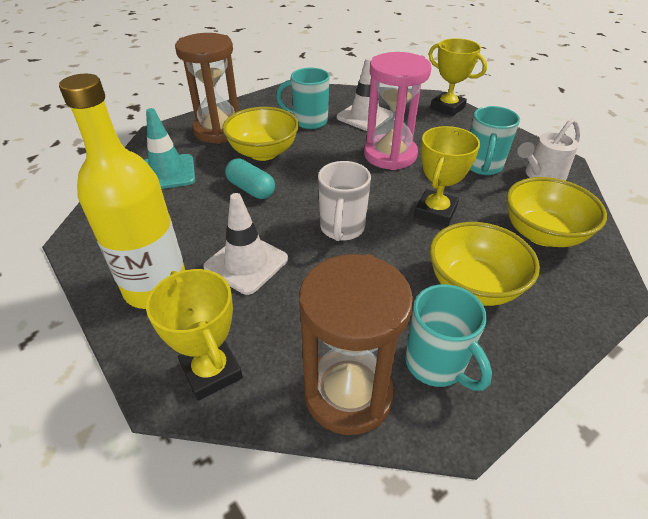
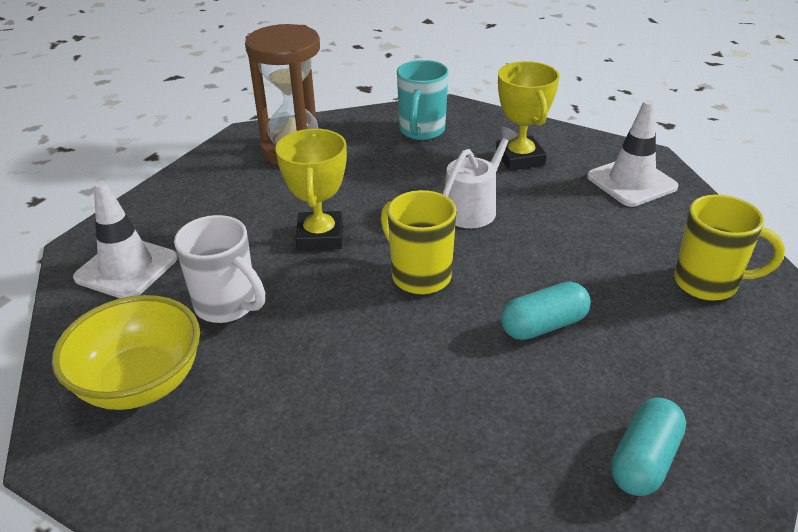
brown hourglass: 2 -> 1
pink hourglass: 1 -> 0
turquoise capsule: 1 -> 2
turquoise mug: 3 -> 1
turquoise traffic cone: 1 -> 0
yellow bottle: 1 -> 0
yellow bowl: 3 -> 1
yellow mug: 0 -> 2
yellow trophy: 3 -> 2

